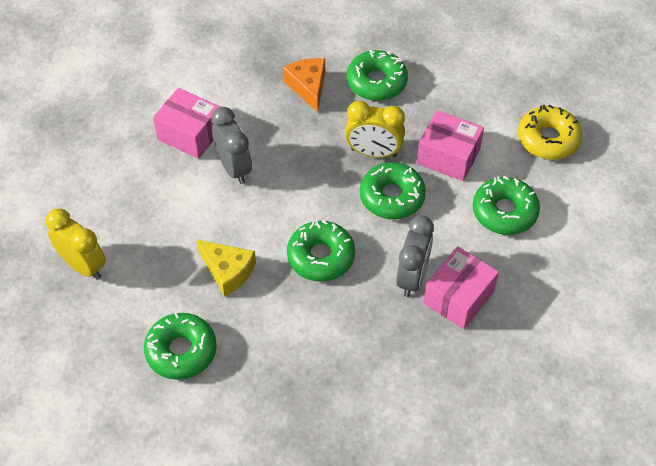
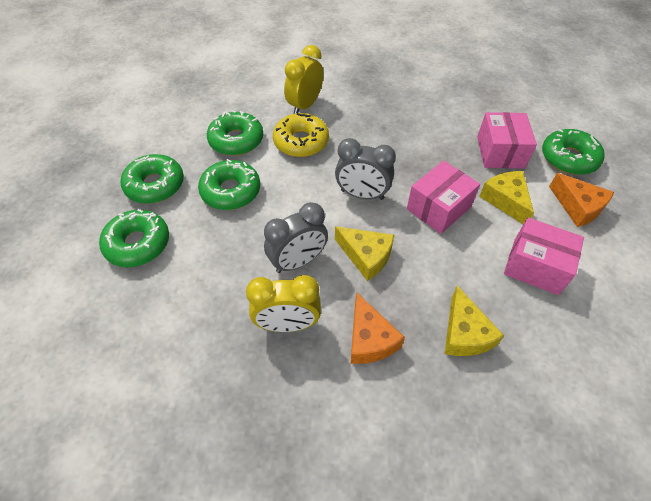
orange cheese: 1 -> 2
yellow cheese: 1 -> 3

